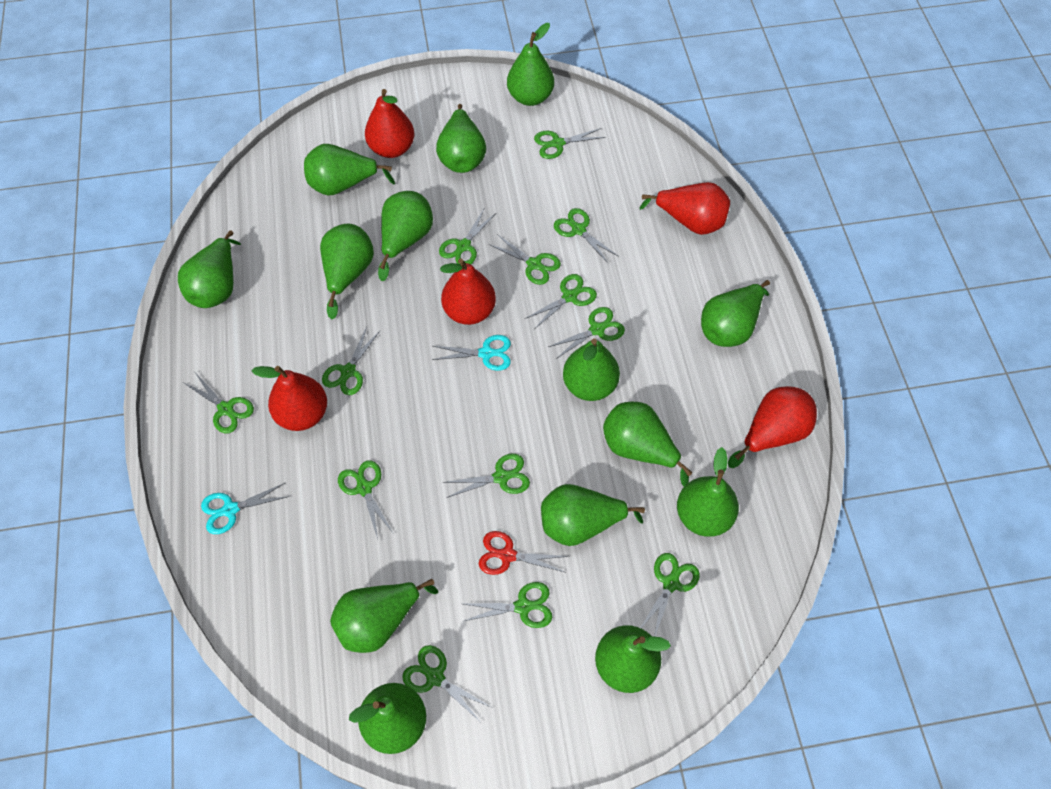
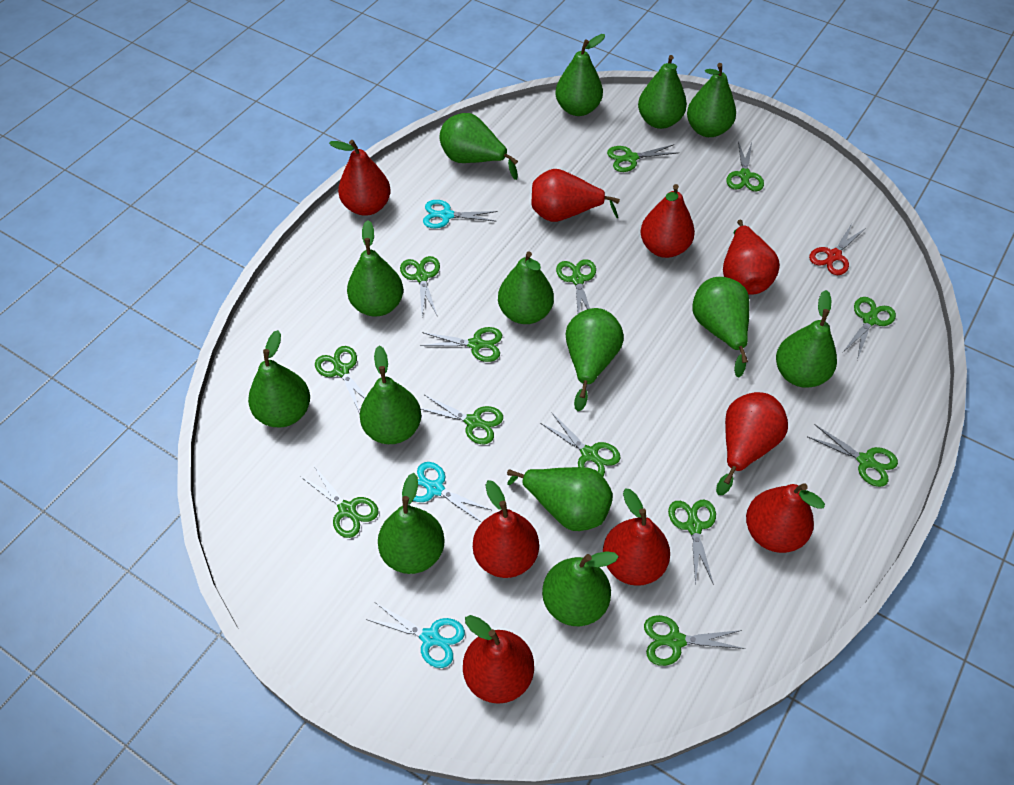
red pear: 5 -> 9
turquoise scissors: 2 -> 3

